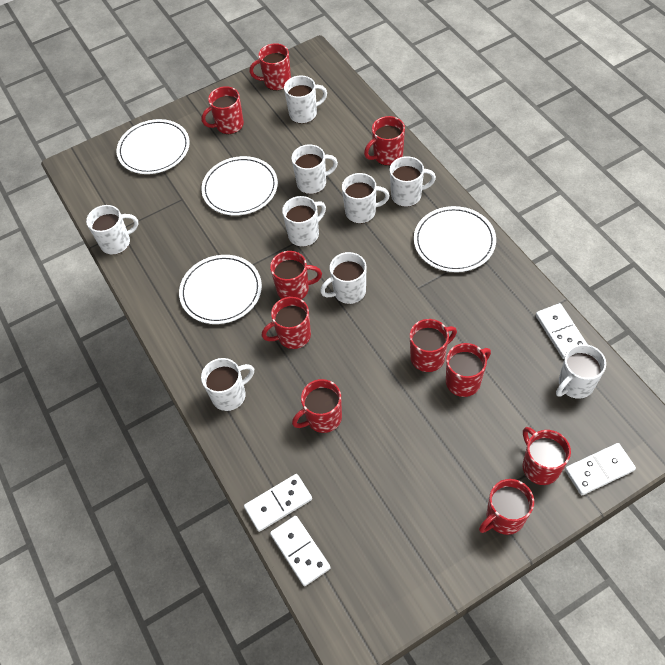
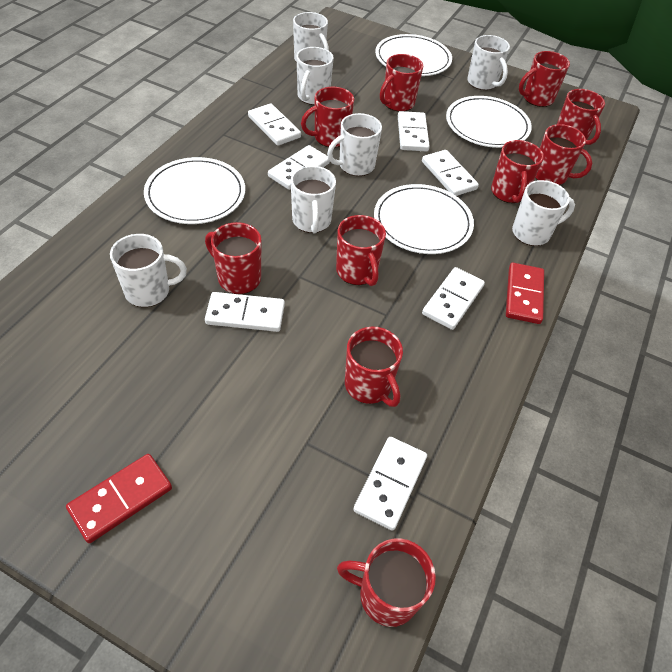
red domino: 0 -> 2
white domino: 4 -> 7
white mug: 9 -> 7

